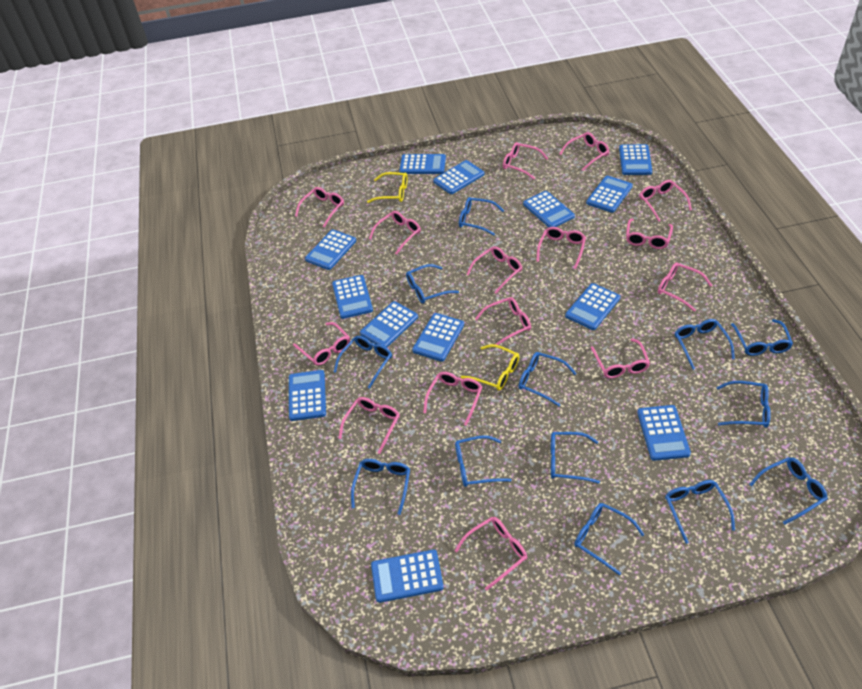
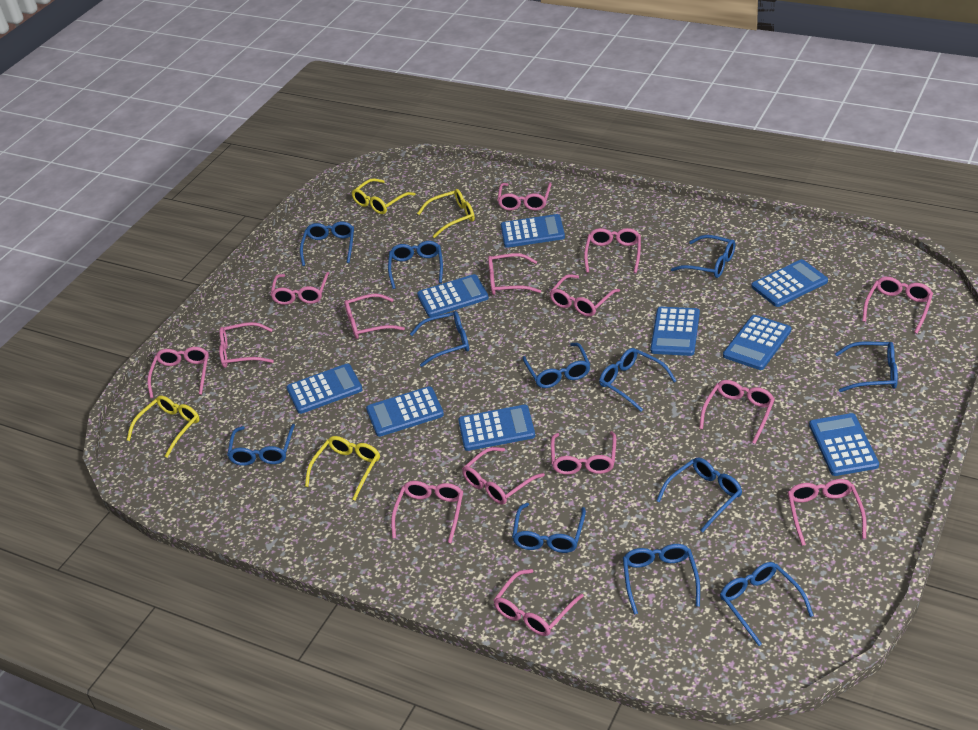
blue calculator: 13 -> 9
blue glasses: 13 -> 12
yellow glasses: 2 -> 4

